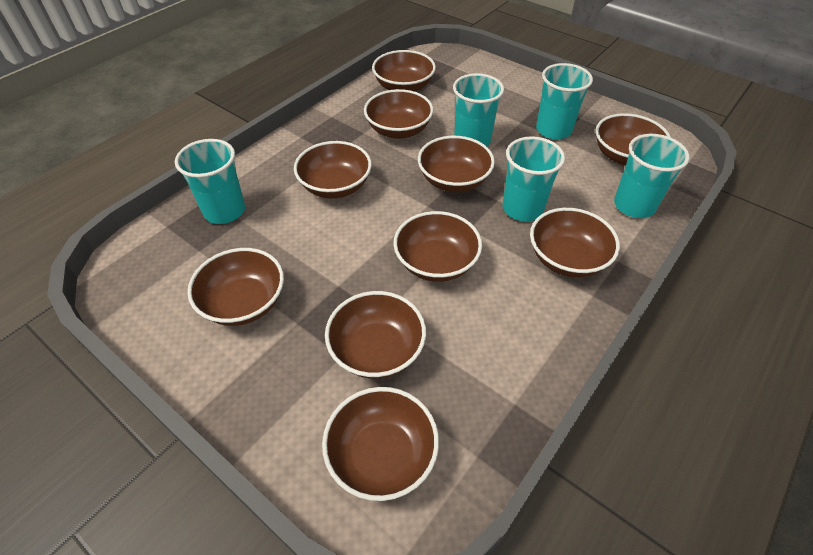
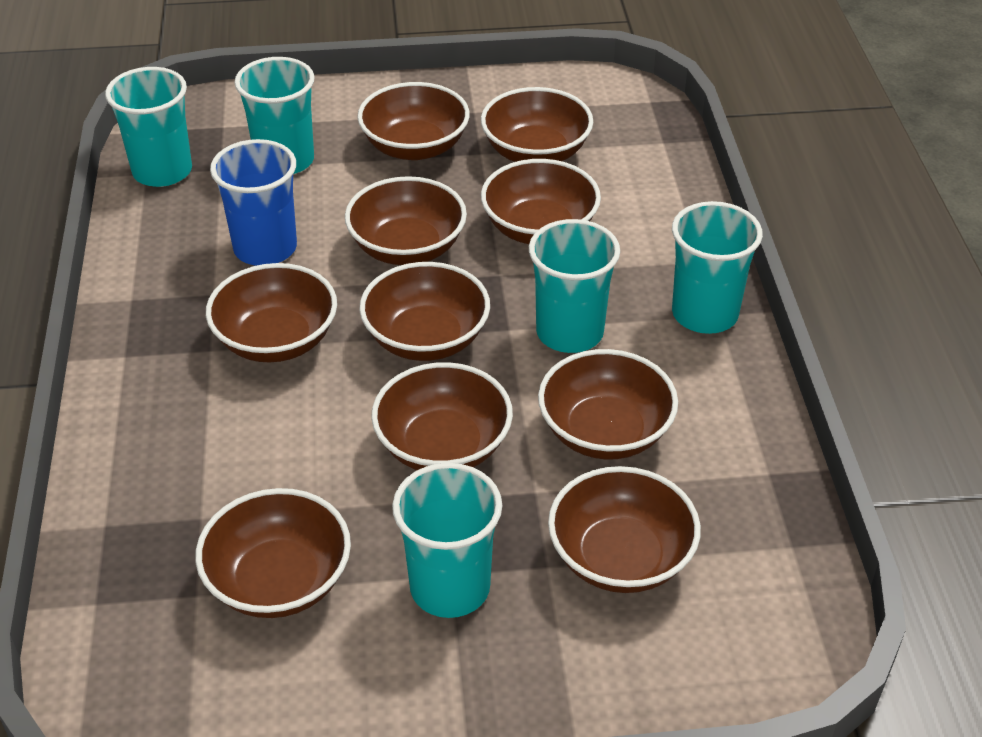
blue cup: 0 -> 1

